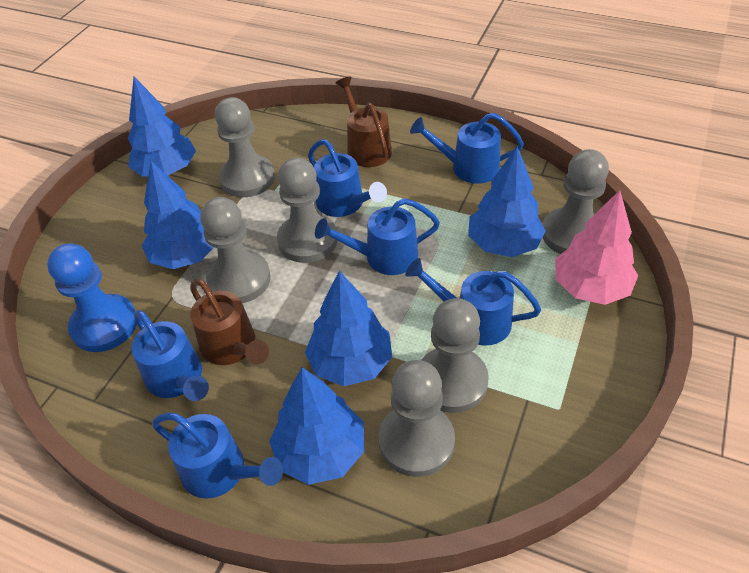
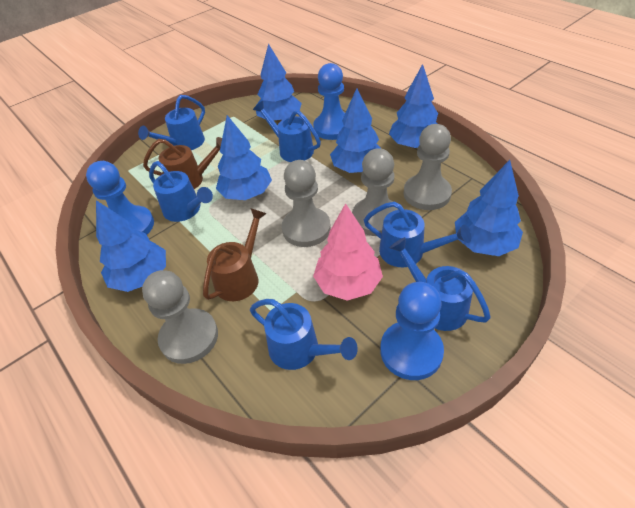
blue pawn: 1 -> 3
blue tree: 5 -> 6
grey pawn: 6 -> 4

